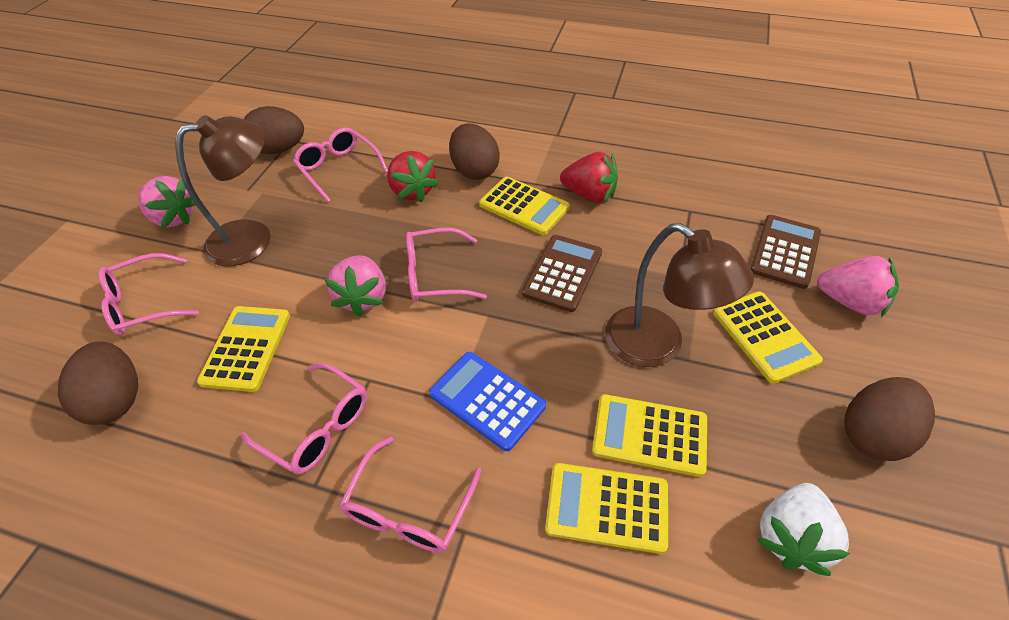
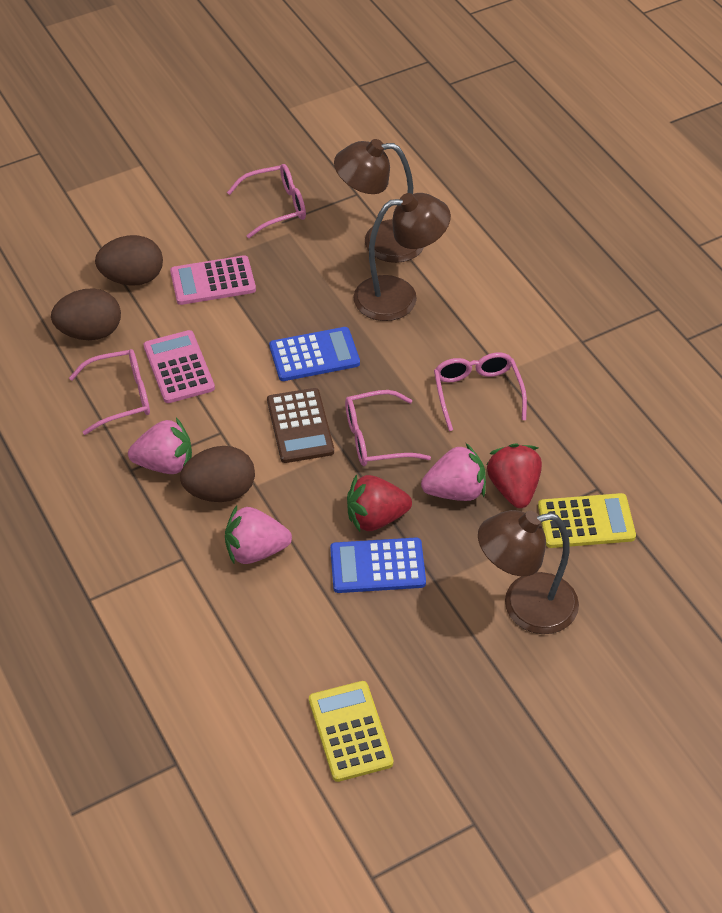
blue calculator: 1 -> 2
brown calculator: 2 -> 1
brown egg: 4 -> 3
brown lamp: 2 -> 3
pink calculator: 0 -> 2
pink glasses: 5 -> 4
white strawberry: 1 -> 0
yellow calculator: 5 -> 2

